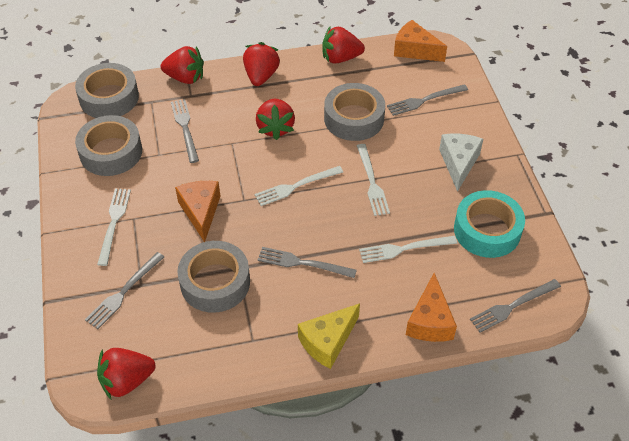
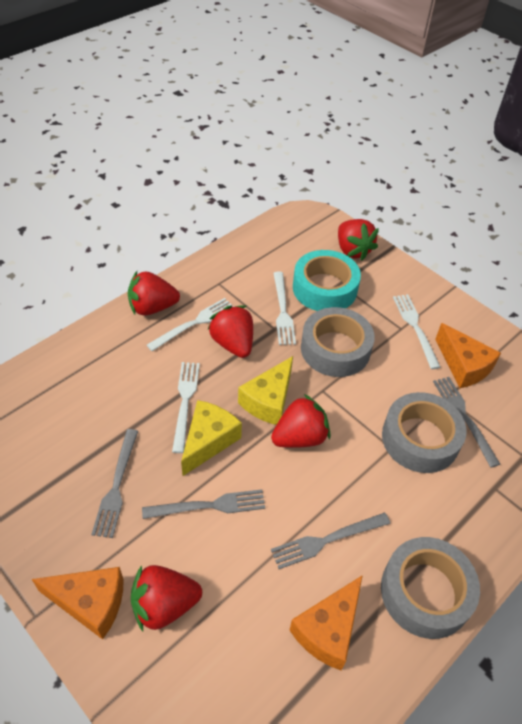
grey fork: 5 -> 4
grey tape: 4 -> 3
white cheese: 1 -> 0
yellow cheese: 1 -> 2

